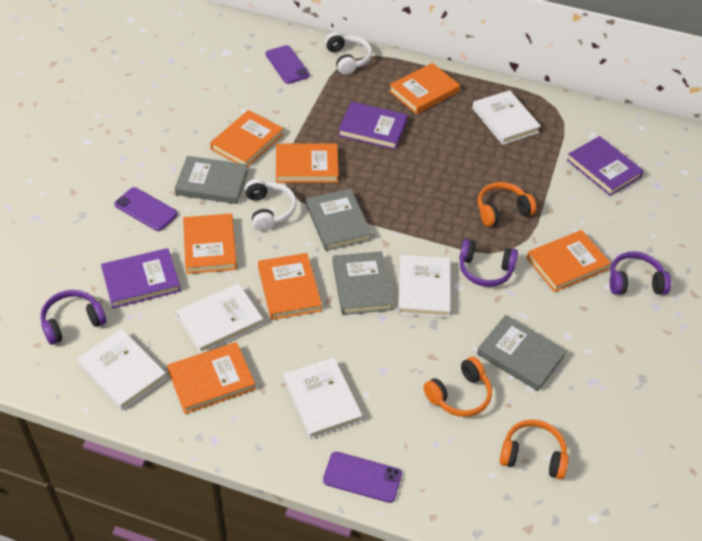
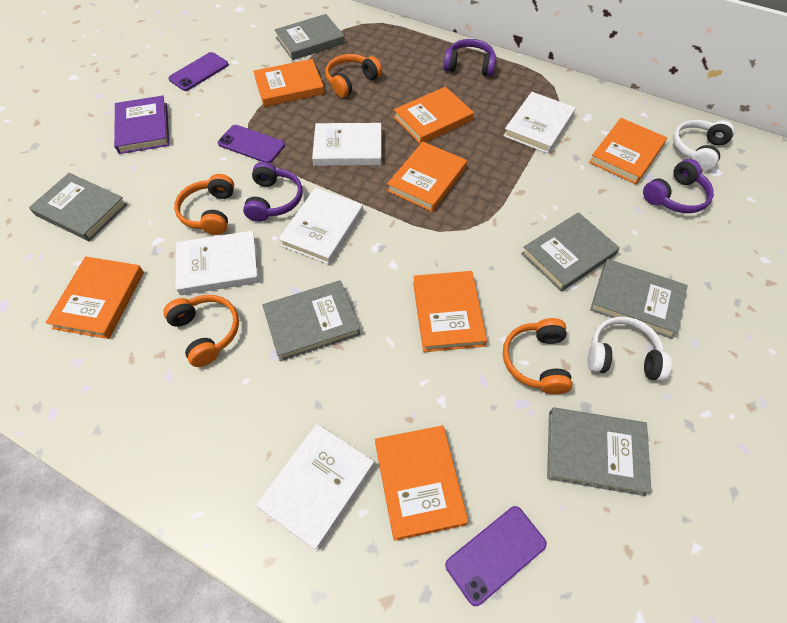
grey book: 4 -> 6
orange headphones: 3 -> 4
purple book: 3 -> 1

